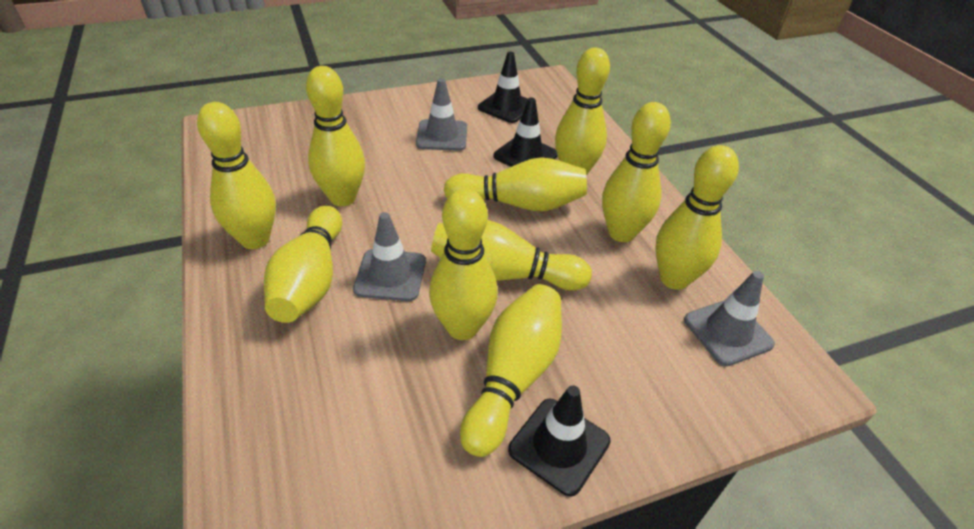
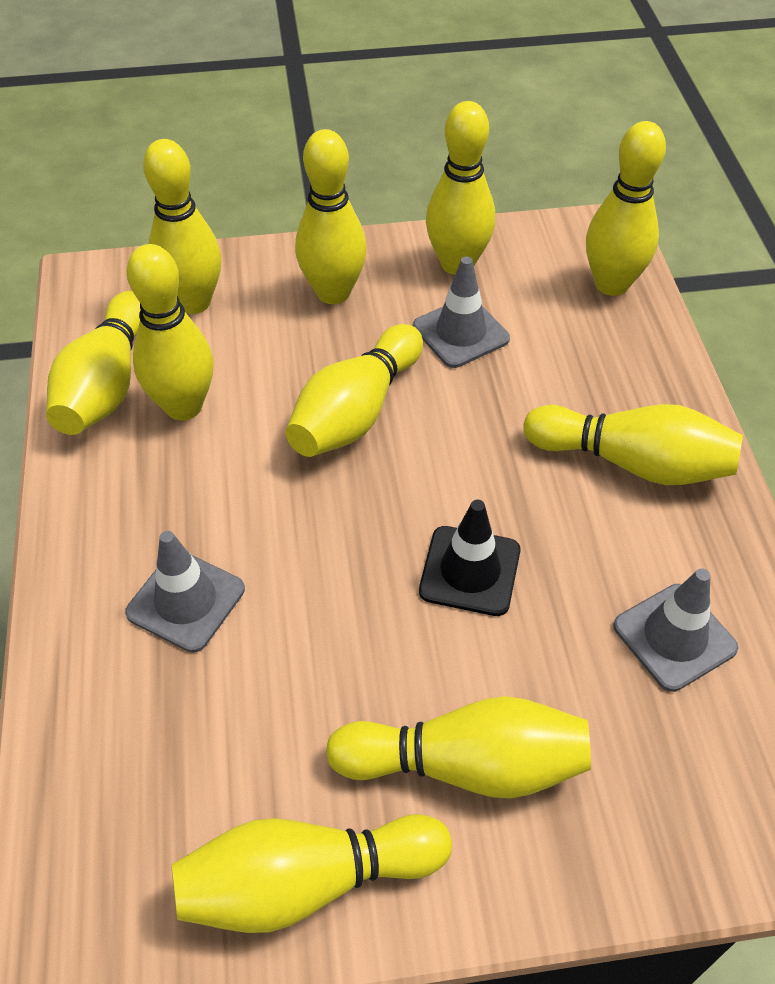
black traffic cone: 3 -> 1

